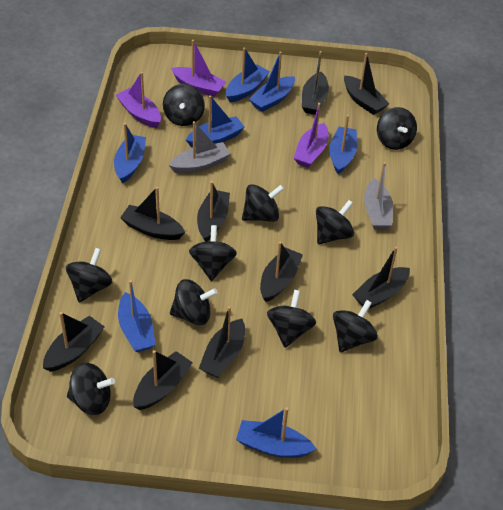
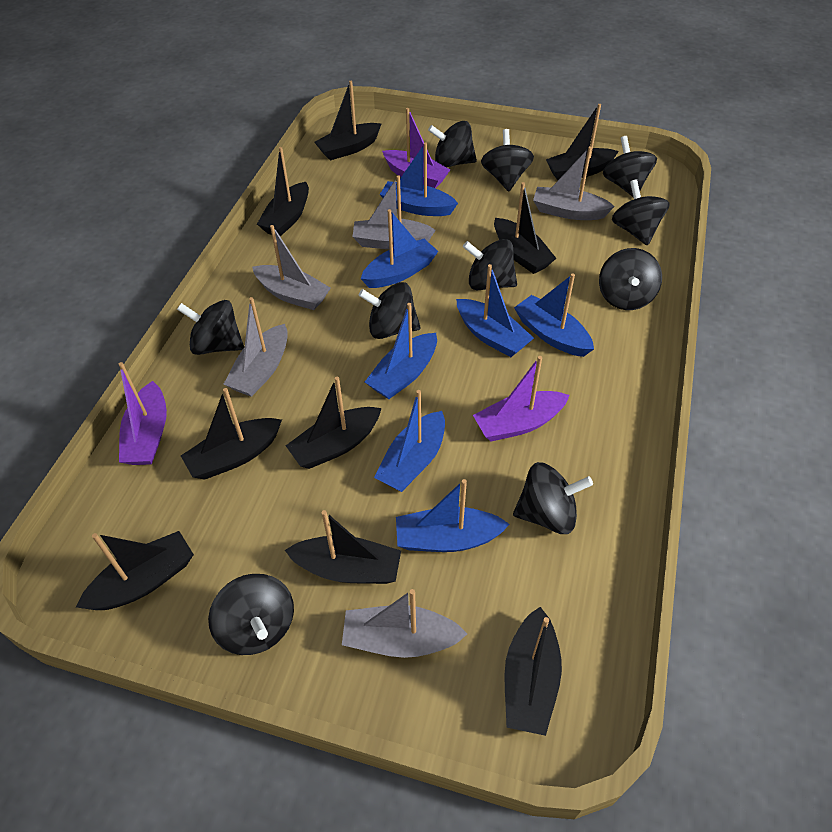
grey boat: 2 -> 5

